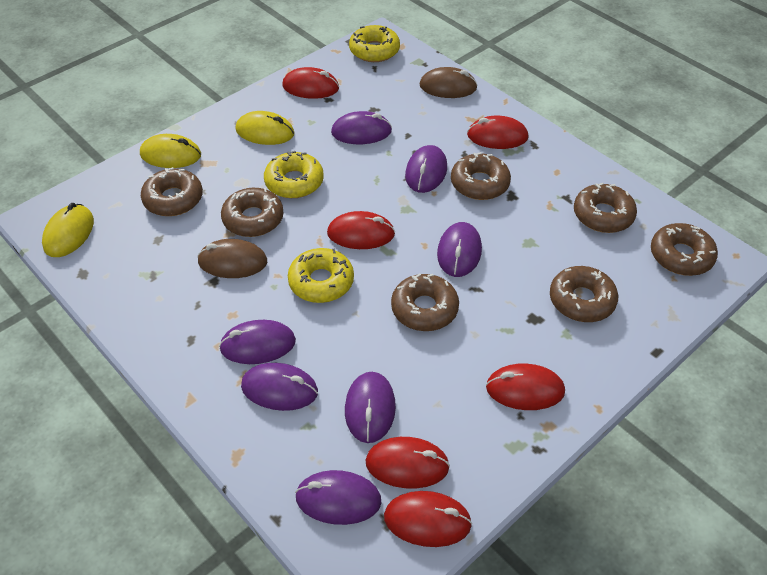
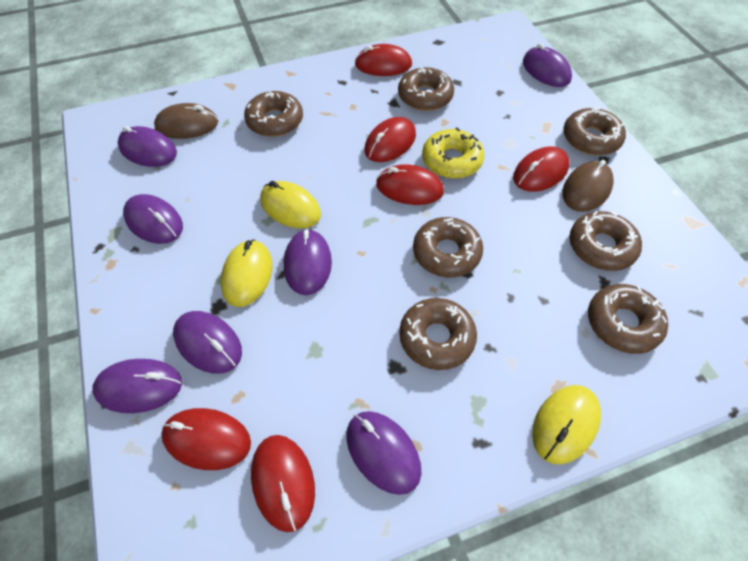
yellow donut: 3 -> 1

